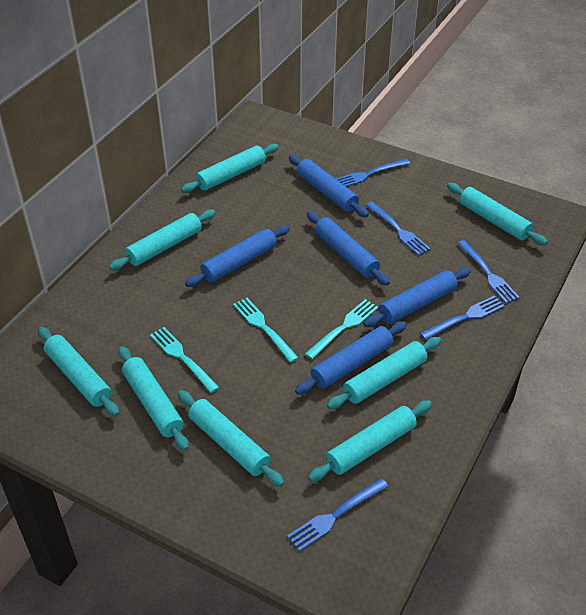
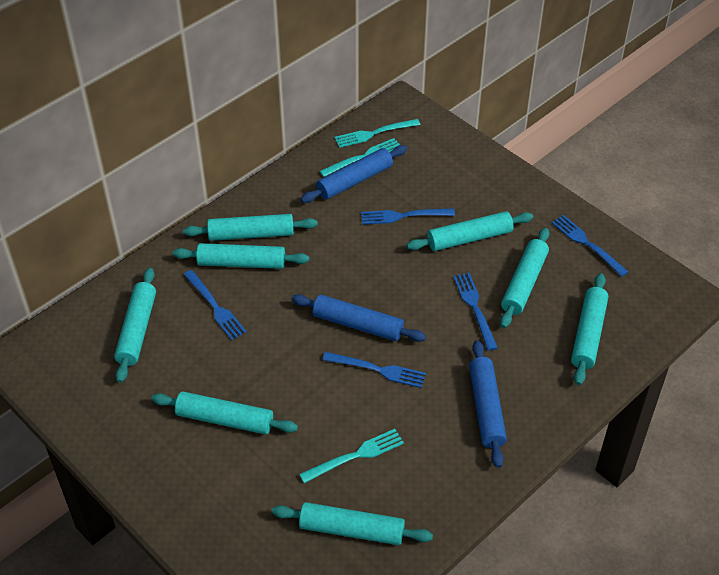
blue rolling pin: 5 -> 3

